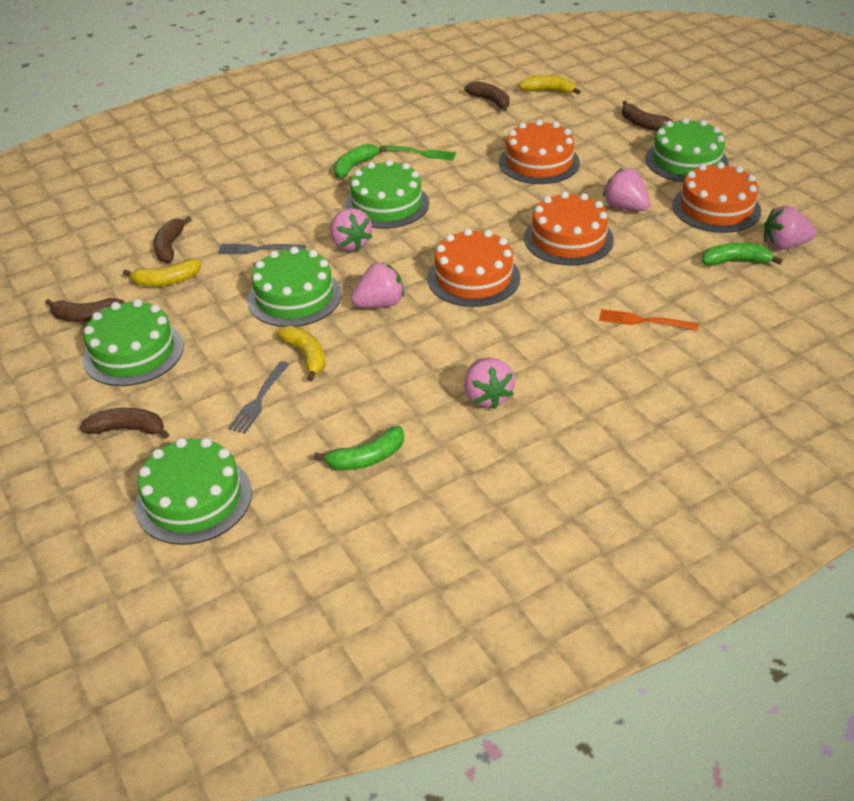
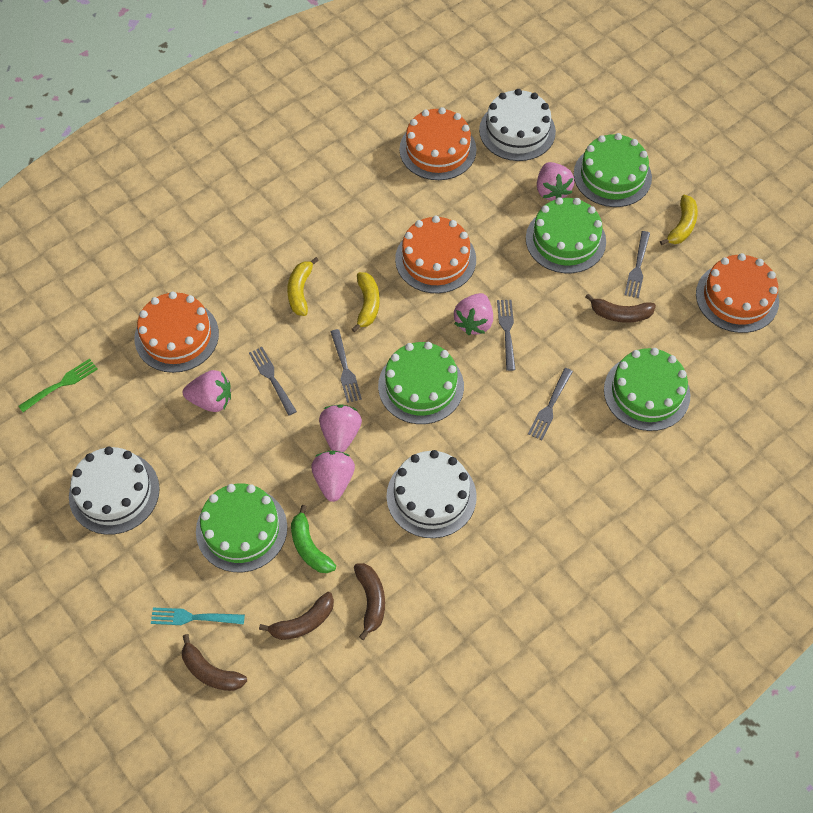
brown banana: 5 -> 4
green banana: 3 -> 1
grey fork: 2 -> 5
orange fork: 1 -> 0
turquoise fork: 0 -> 1
white cake: 0 -> 3

